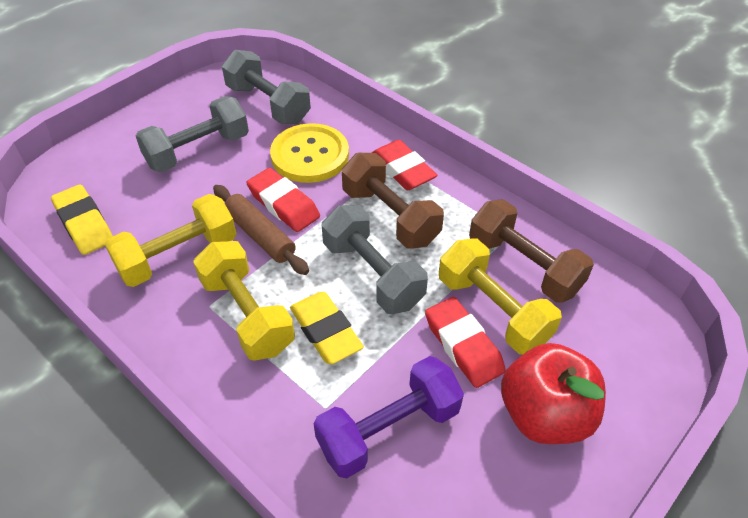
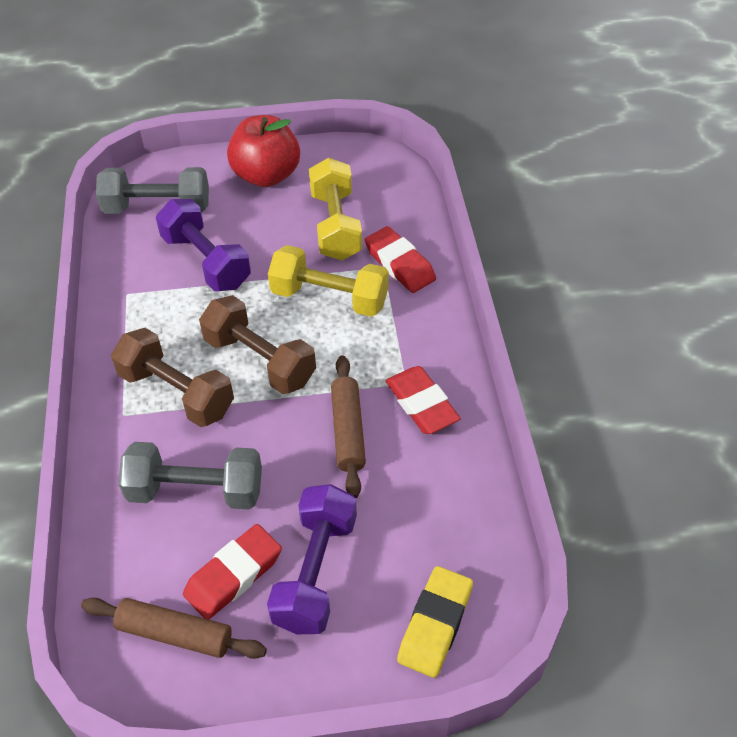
brown rolling pin: 1 -> 2
grey dumbbell: 3 -> 2
purple dumbbell: 1 -> 2
yellow button: 1 -> 0
yellow dumbbell: 3 -> 2
yellow eraser: 2 -> 1

